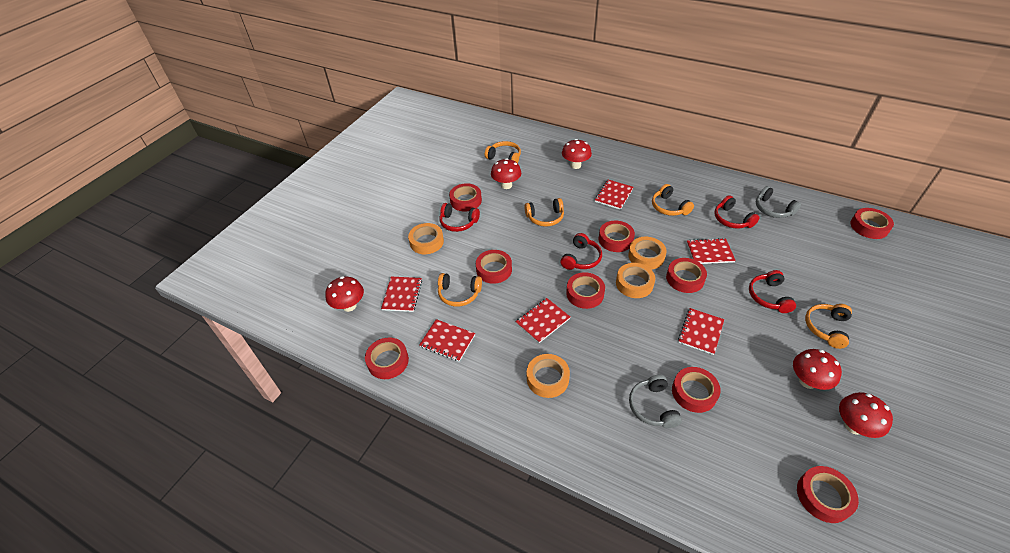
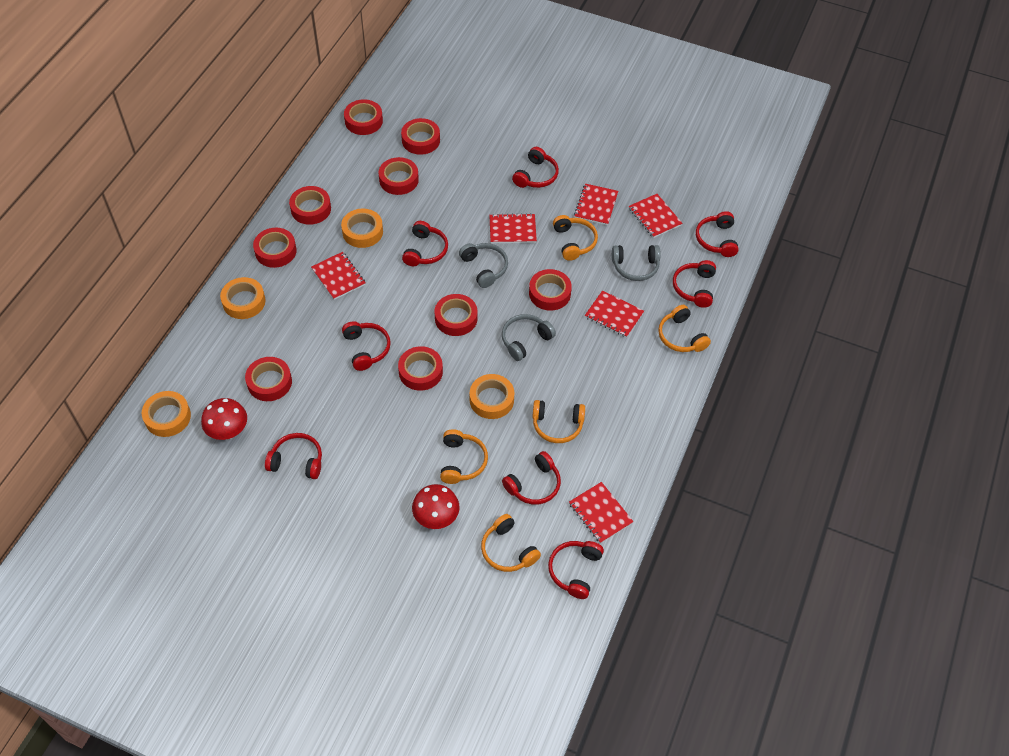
grey headphones: 2 -> 3
red headphones: 4 -> 8
red mushroom: 5 -> 2

